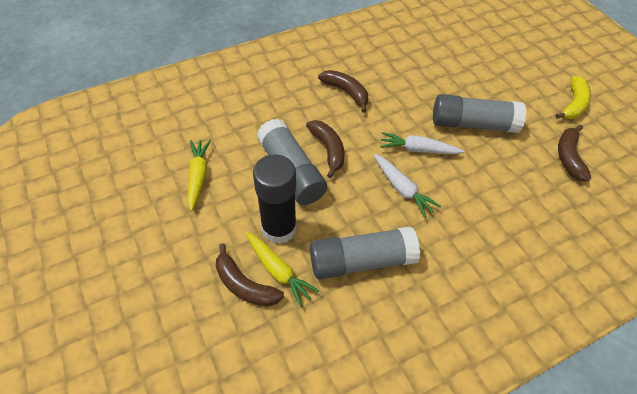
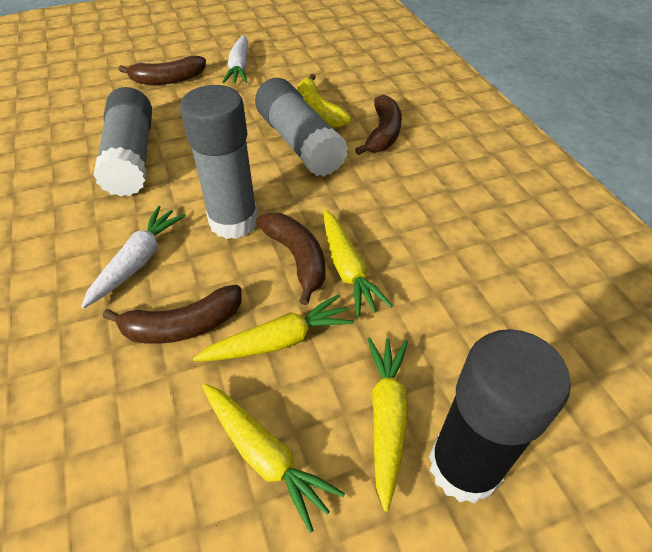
yellow carrot: 2 -> 4

